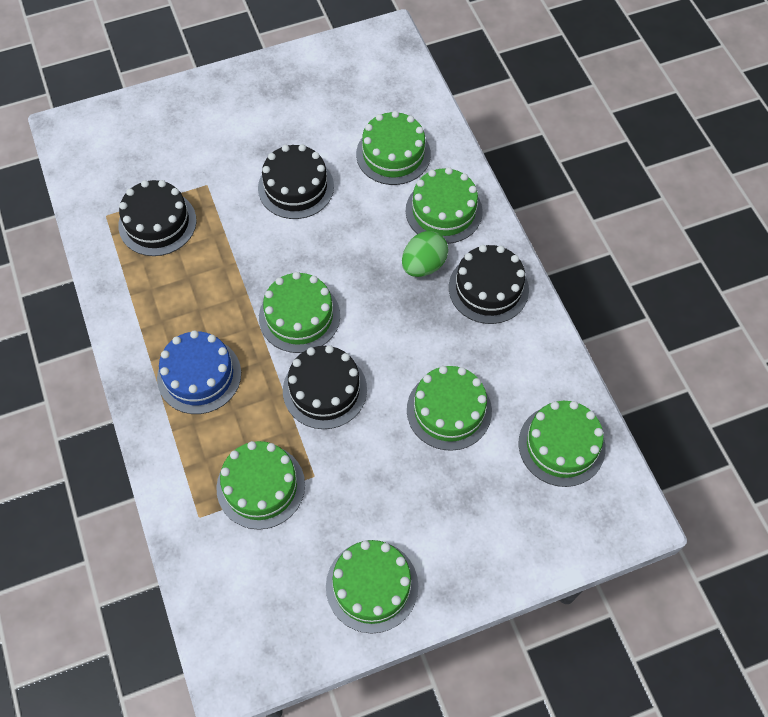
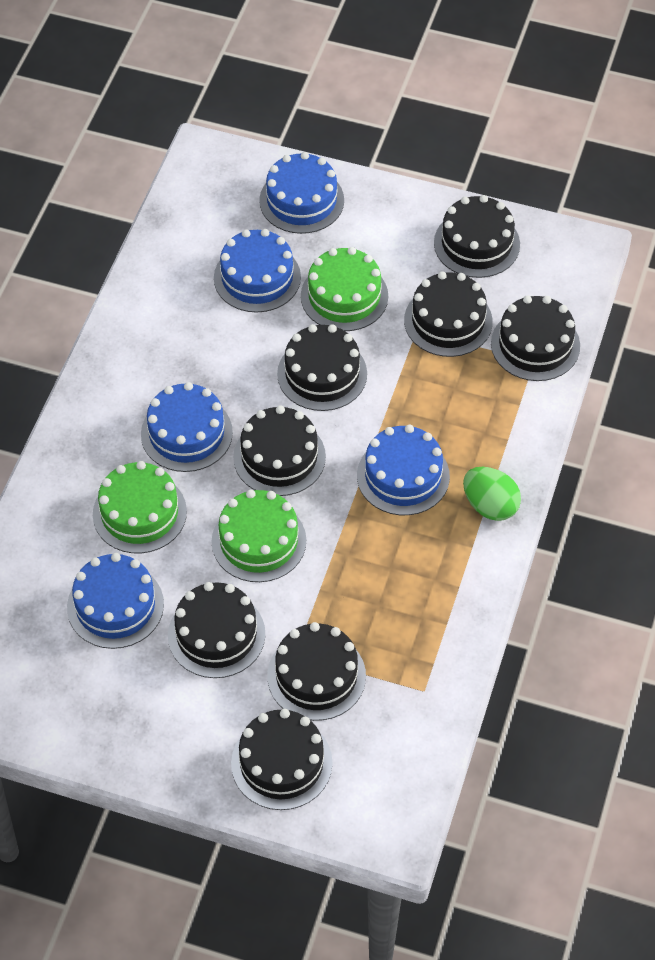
black cake: 4 -> 8
blue cake: 1 -> 5
green cake: 7 -> 3

